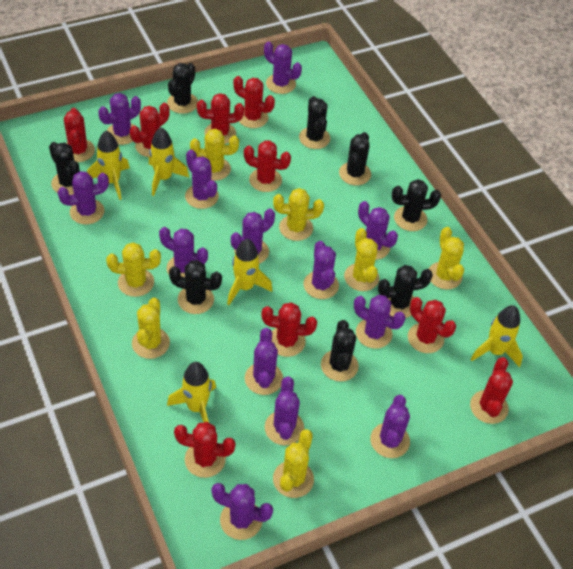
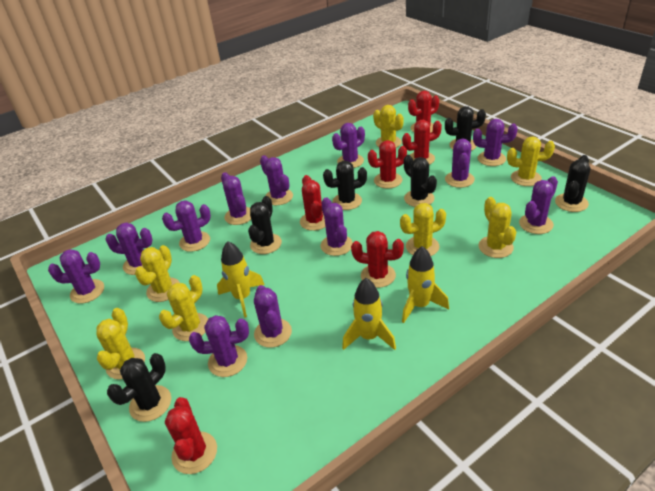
black cactus: 8 -> 6
purple cactus: 13 -> 12
red cactus: 9 -> 6
yellow rocket: 5 -> 3

